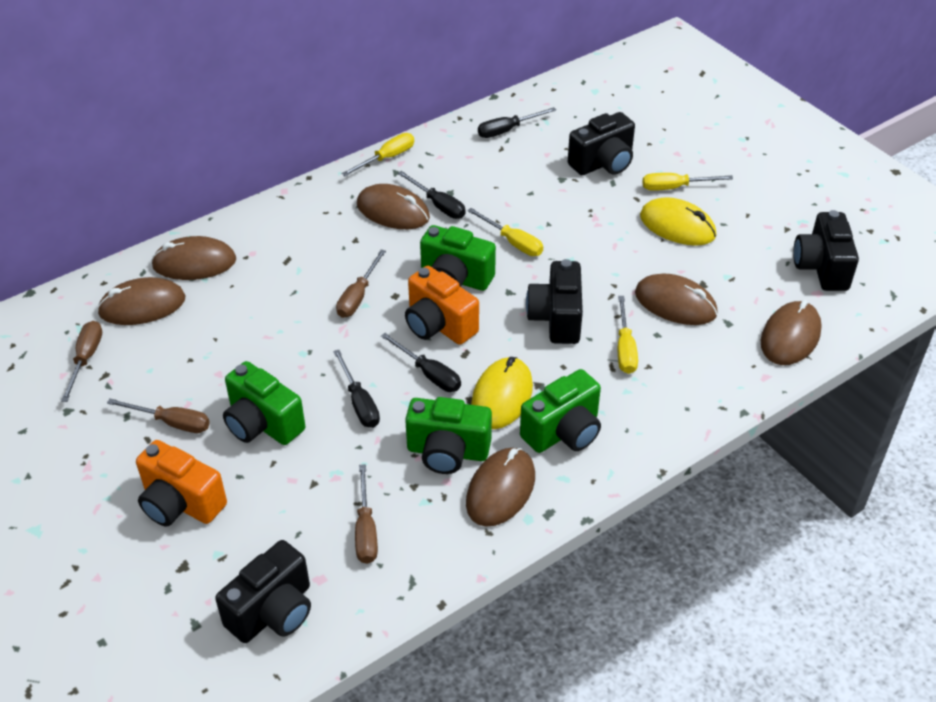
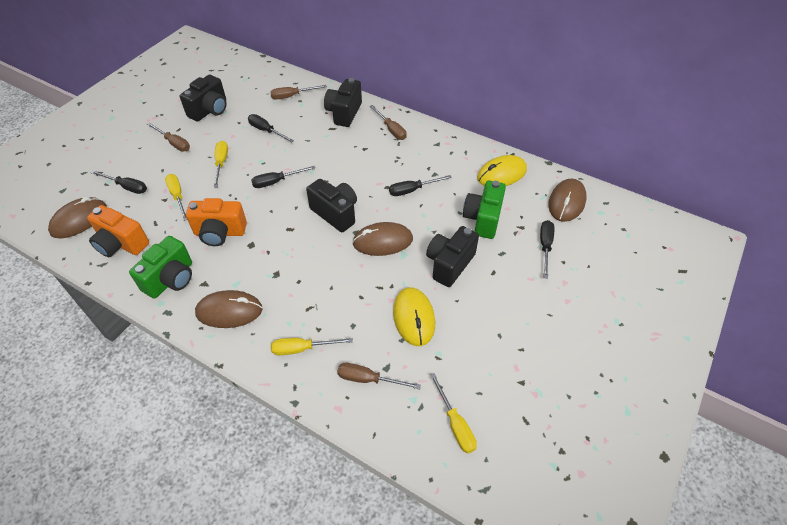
black screwdriver: 4 -> 5
brown mouse: 6 -> 4
green camera: 4 -> 2

